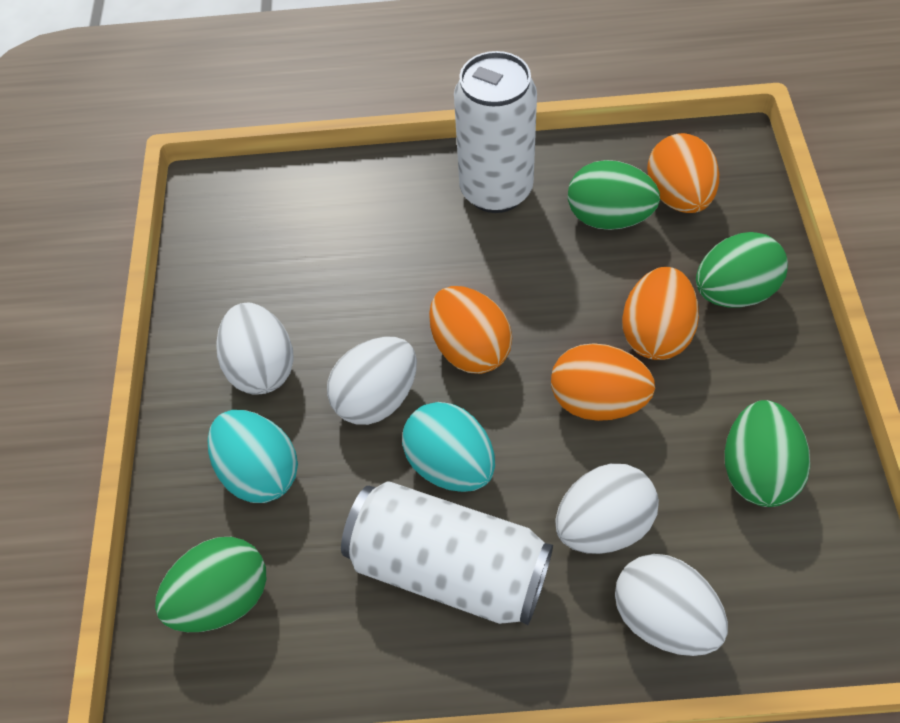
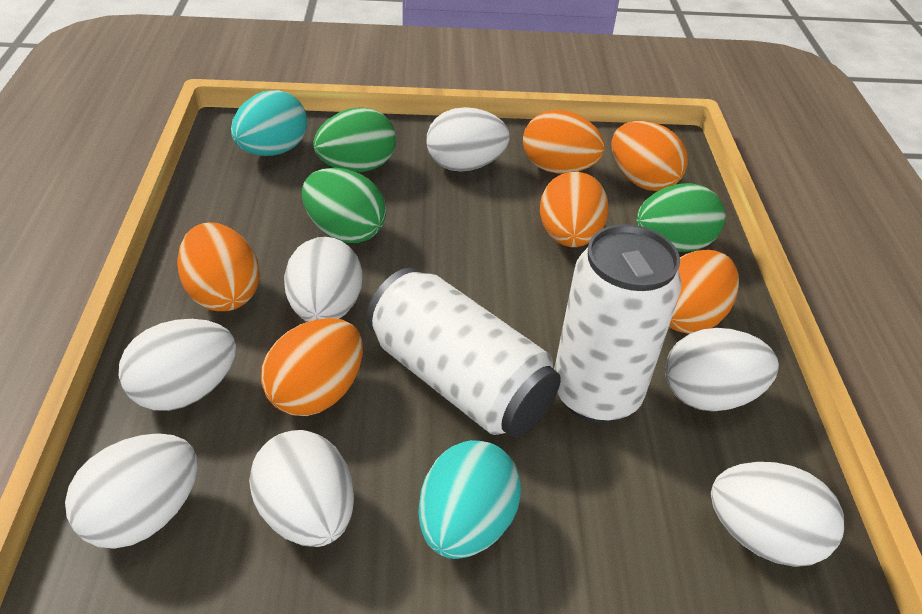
green egg: 4 -> 3
orange egg: 4 -> 6
white egg: 4 -> 7

